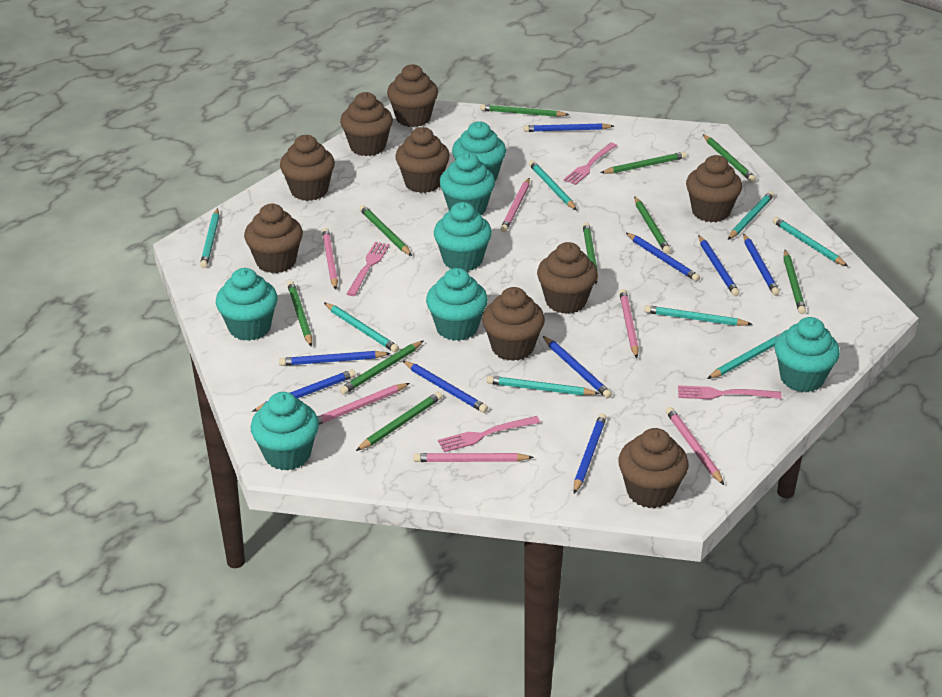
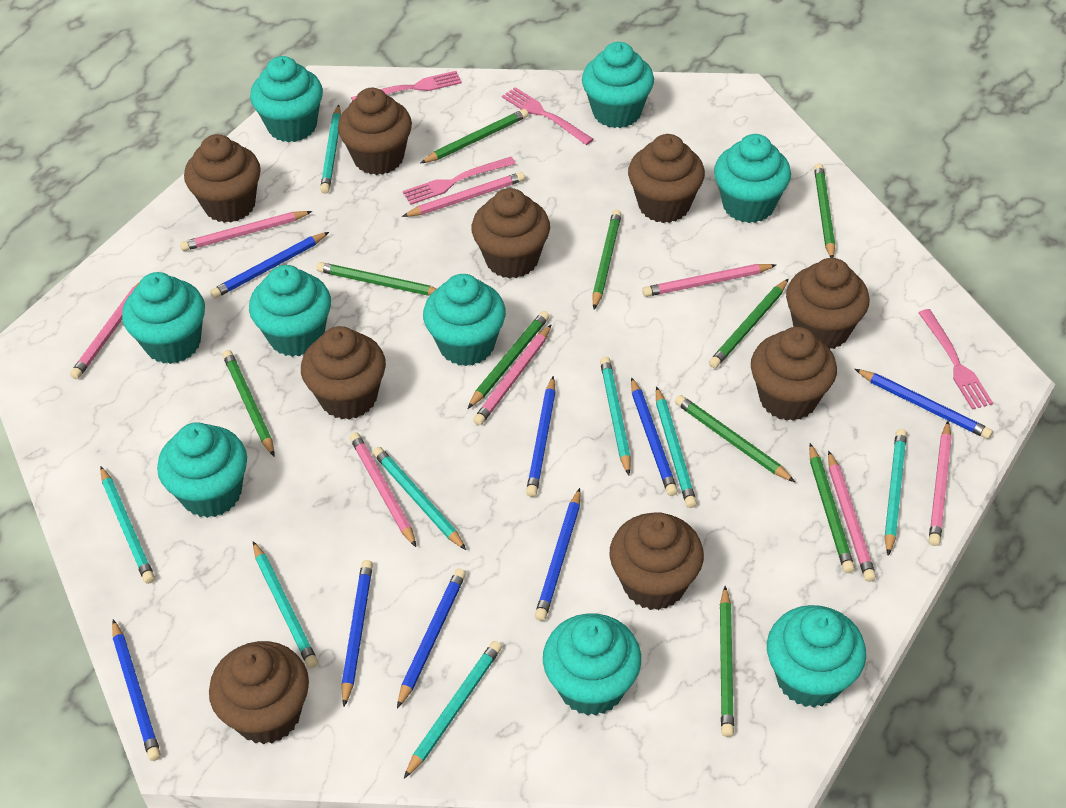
blue pencil: 9 -> 8
pink pencil: 6 -> 8
turquoise cupcake: 7 -> 9

